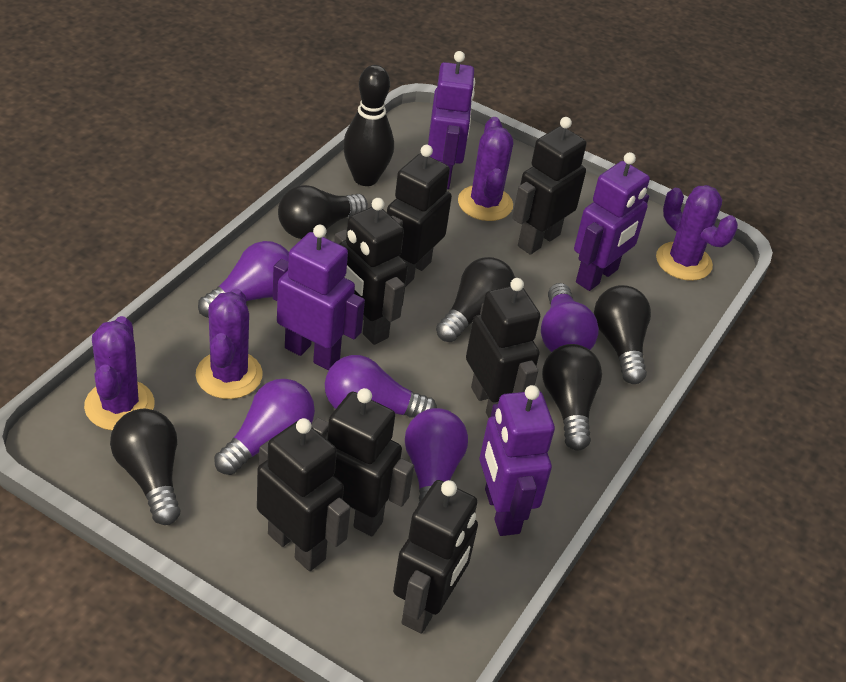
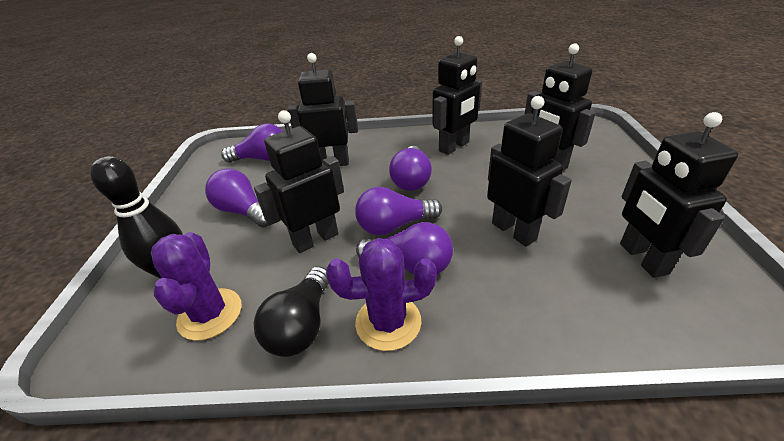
black light bulb: 5 -> 1
black robot: 7 -> 6
purple cactus: 4 -> 2
purple robot: 4 -> 0

